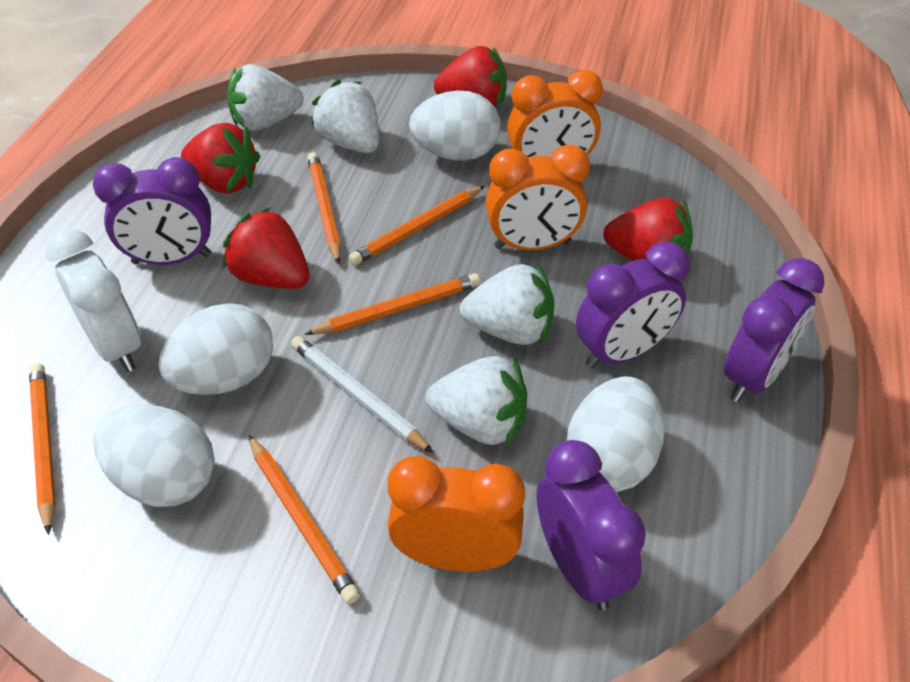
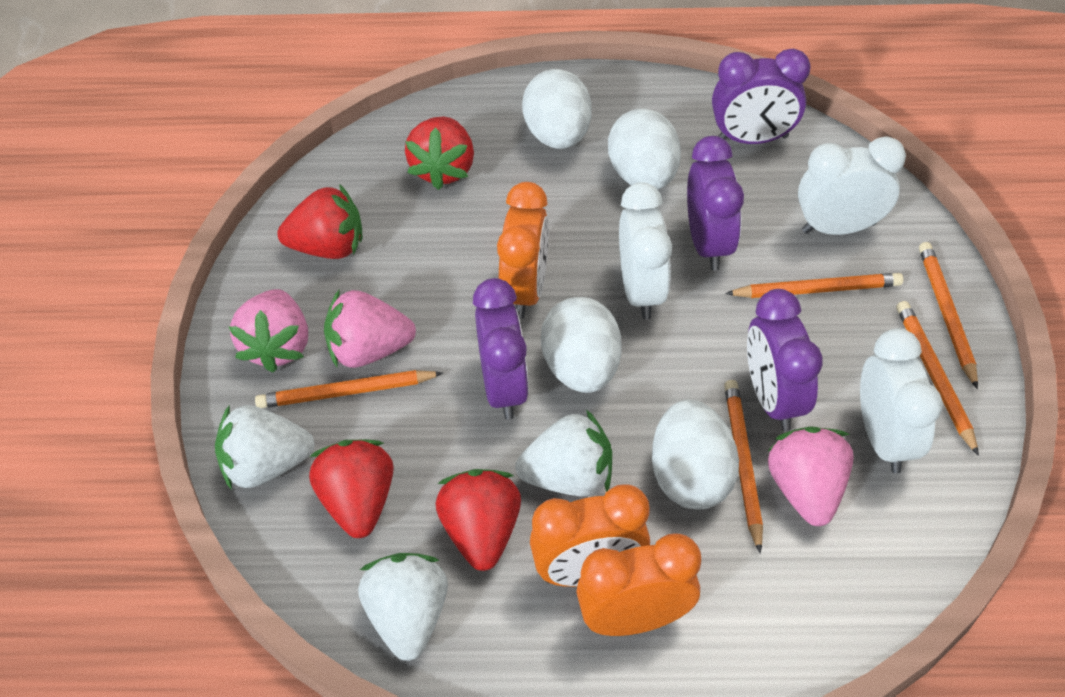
pink strawberry: 0 -> 3
white clock: 1 -> 3
white pencil: 1 -> 0
white strawberry: 4 -> 3

